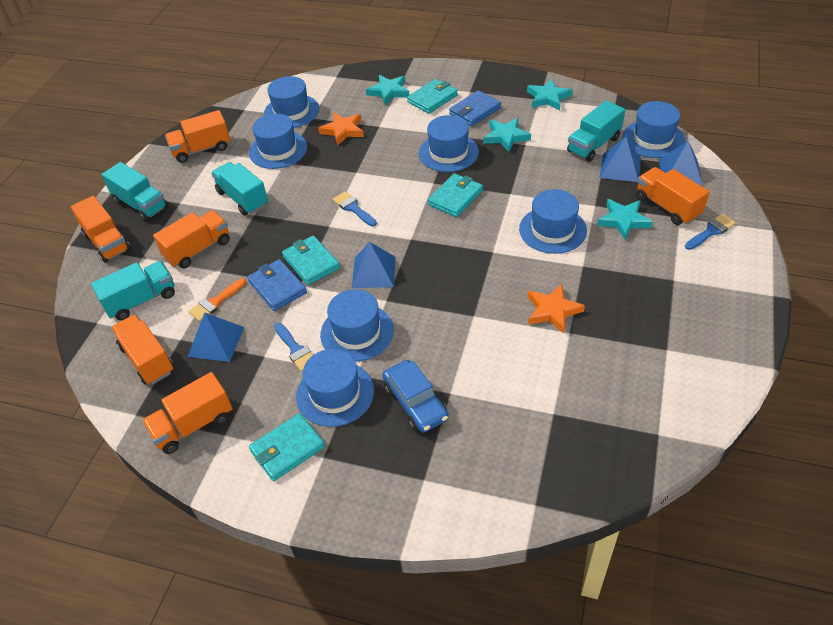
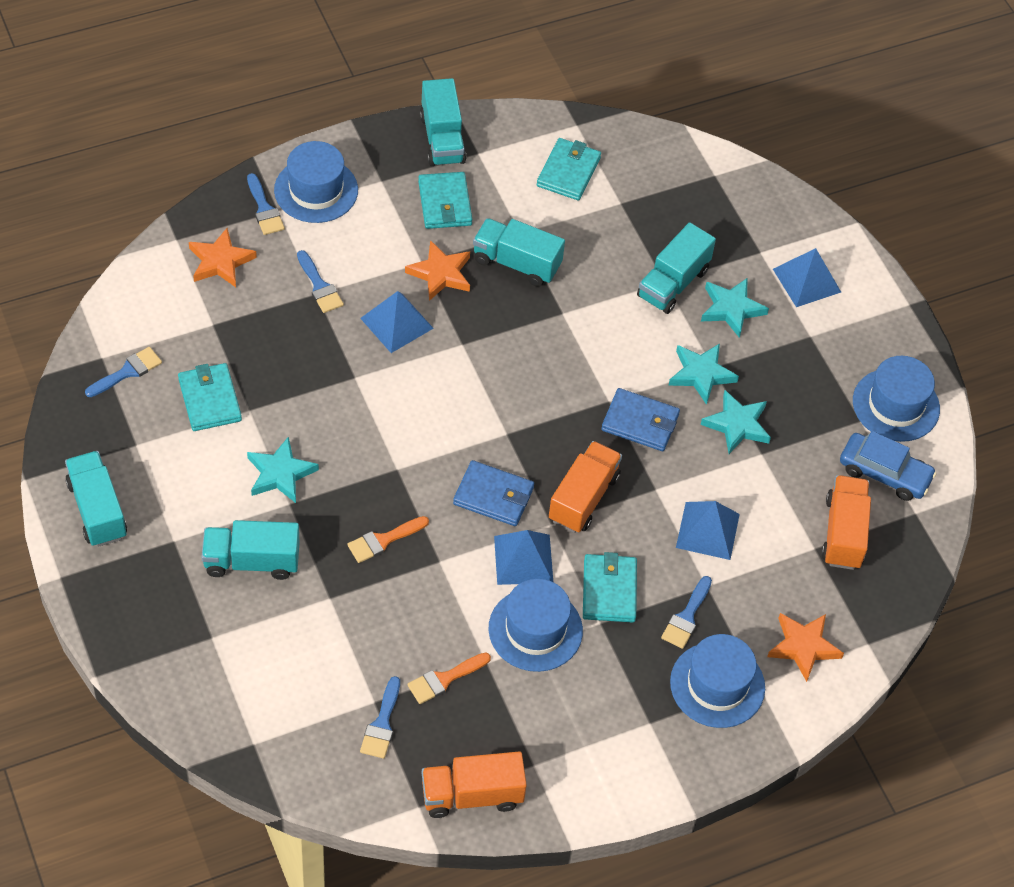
blue brush: 3 -> 5
blue hat: 7 -> 4
orange brush: 1 -> 2
orange star: 2 -> 3
orange truck: 6 -> 3
turquoise truck: 4 -> 5

